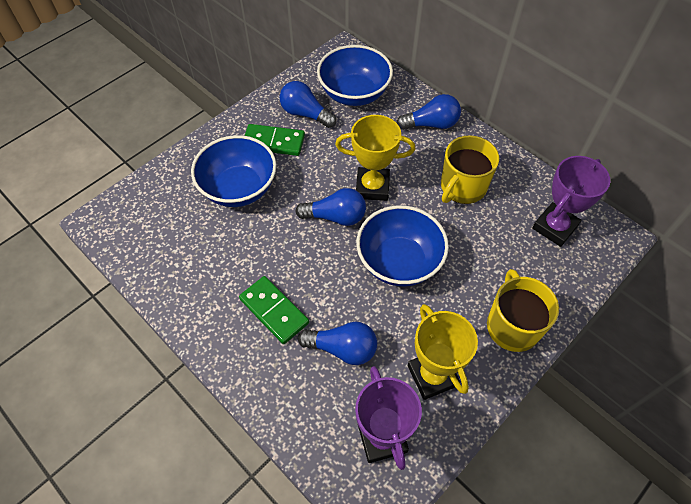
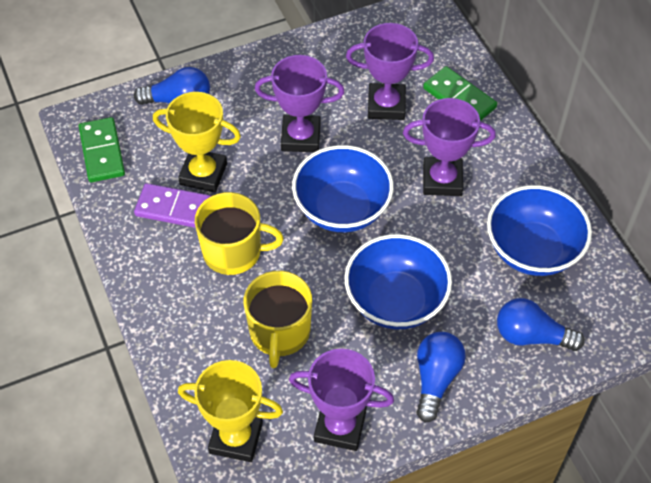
blue light bulb: 4 -> 3
purple domino: 0 -> 1
purple trophy: 2 -> 4

